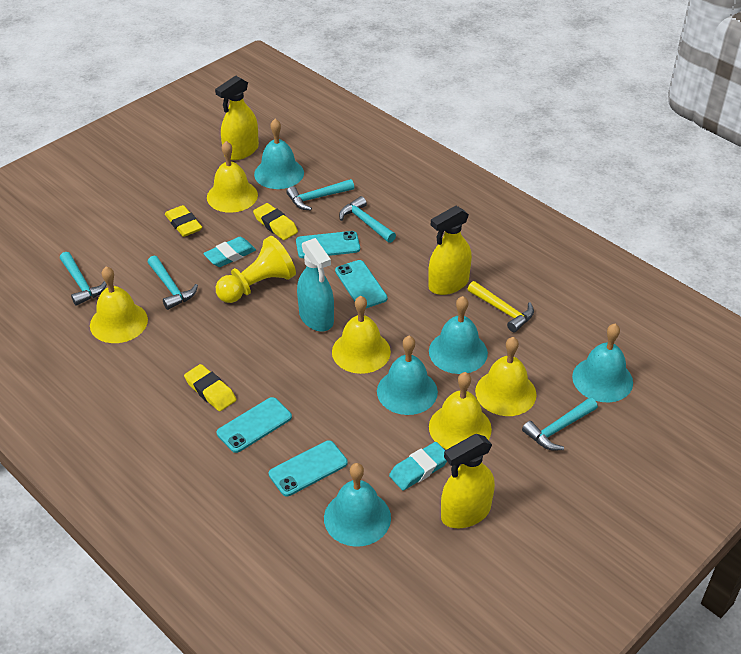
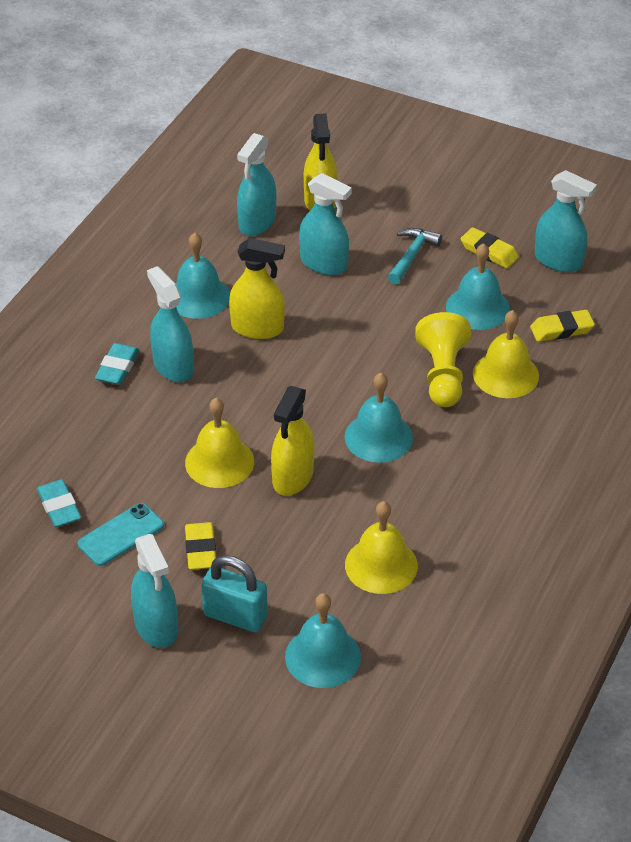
turquoise bell: 5 -> 4
turquoise hammer: 5 -> 1
turquoise padlock: 0 -> 1
turquoise phone: 4 -> 1
turquoise spray bottle: 1 -> 5
yellow bell: 5 -> 3
yellow hammer: 1 -> 0

